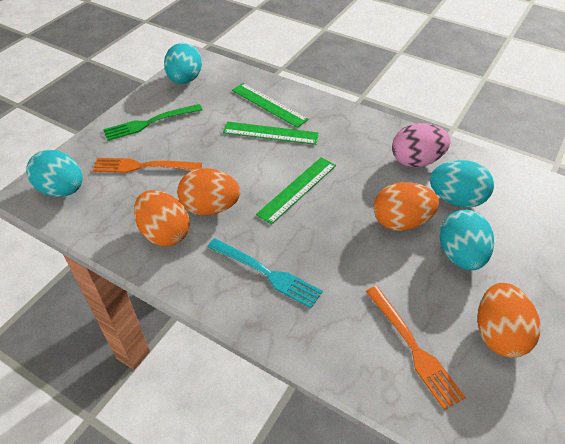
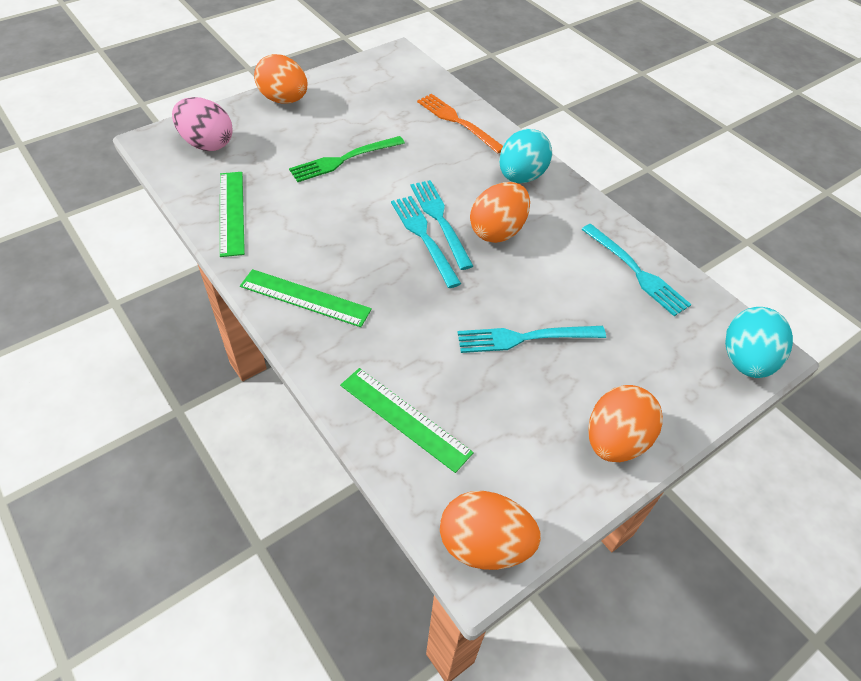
orange fork: 2 -> 1
turquoise egg: 4 -> 2
turquoise fork: 1 -> 4

